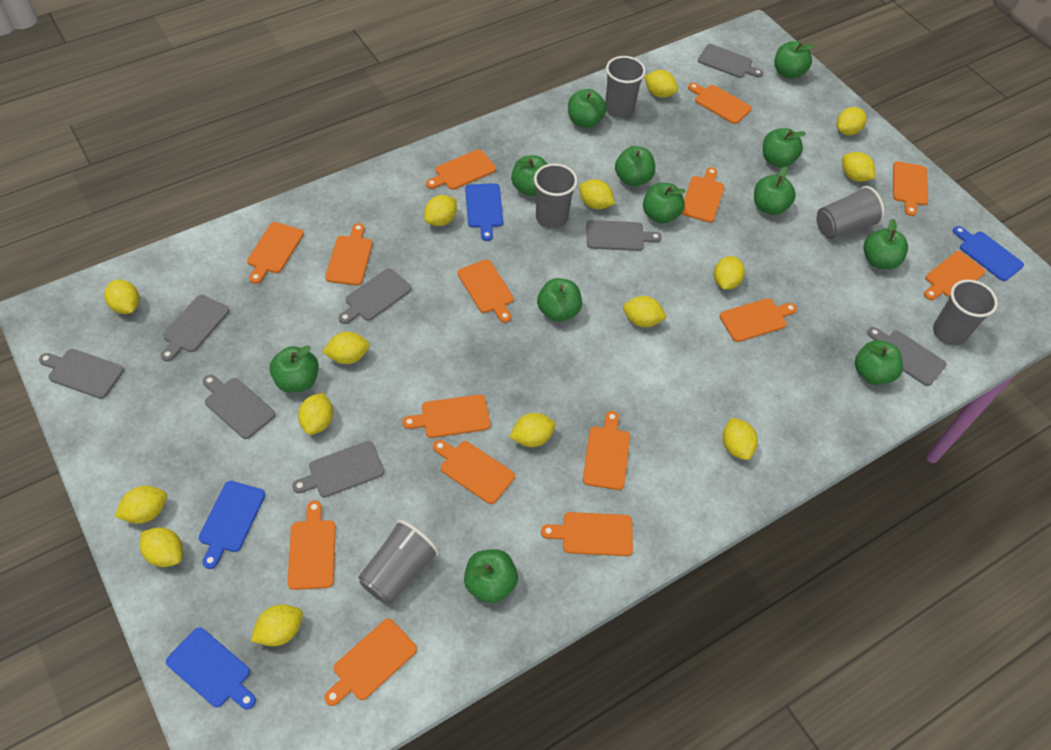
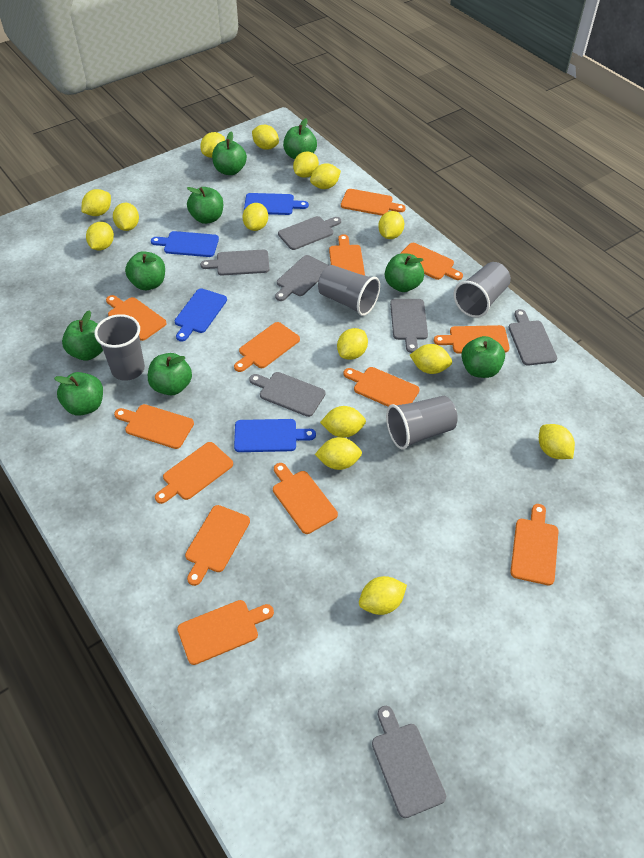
green apple: 12 -> 9
grey cup: 5 -> 4
grey cutting board: 8 -> 7
orange cutting board: 15 -> 13

